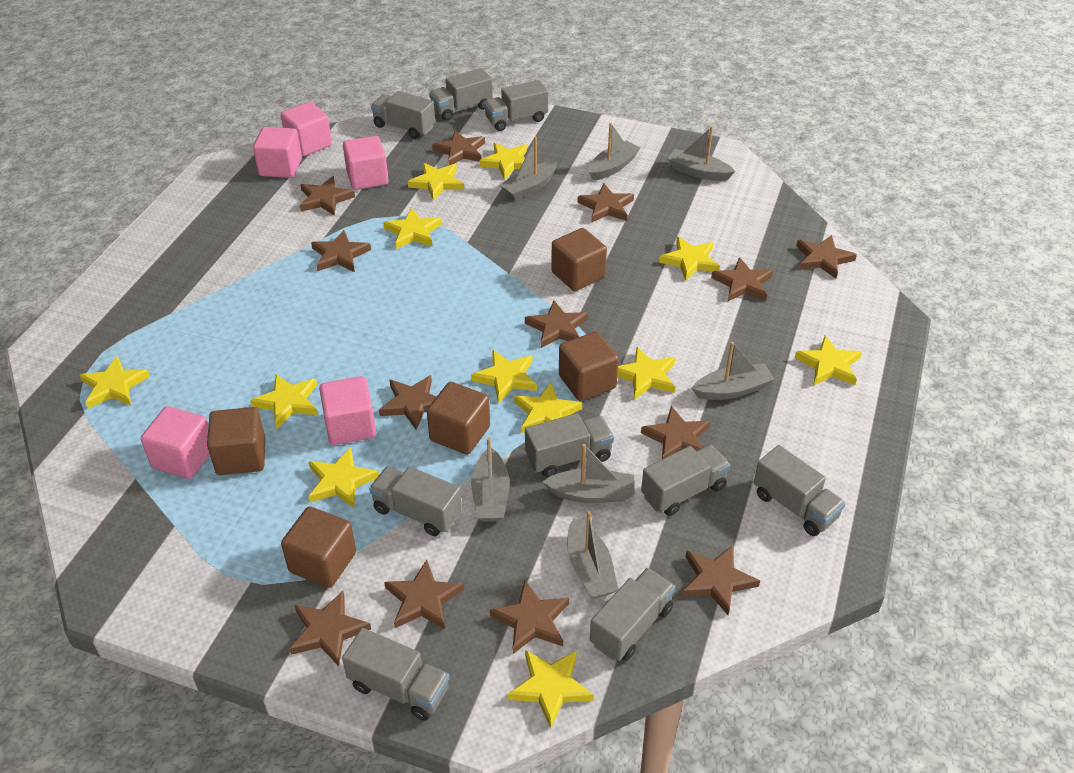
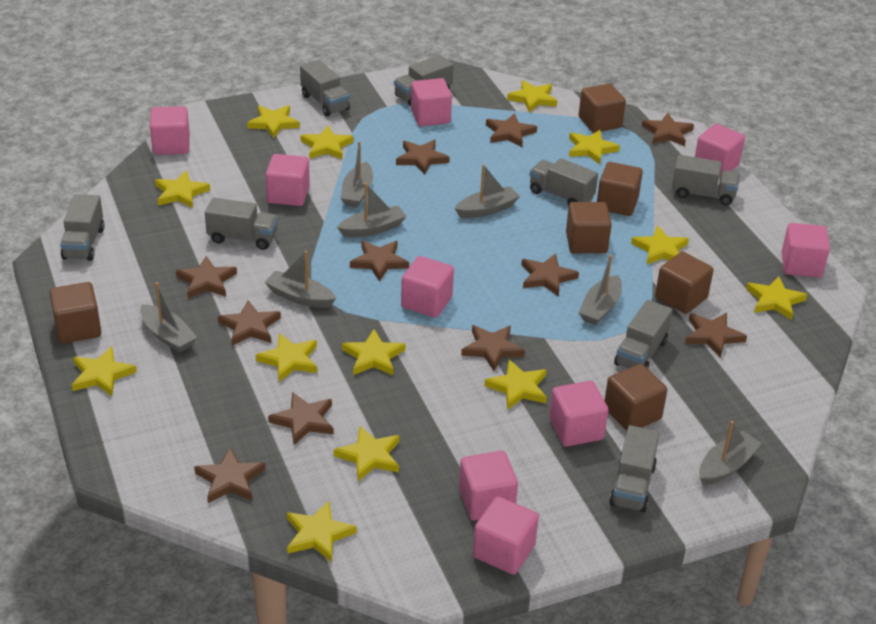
brown cube: 5 -> 6
brown star: 13 -> 11
grey truck: 9 -> 8
pink cube: 5 -> 9
yellow star: 12 -> 13

